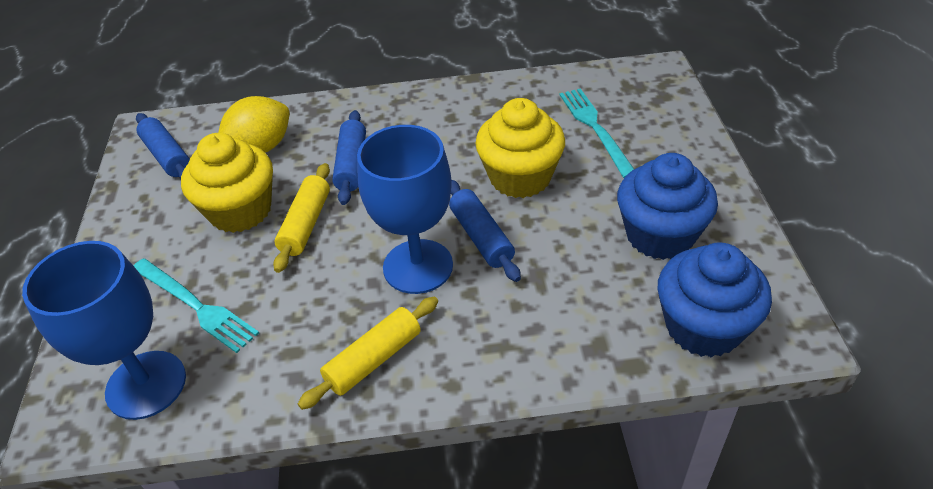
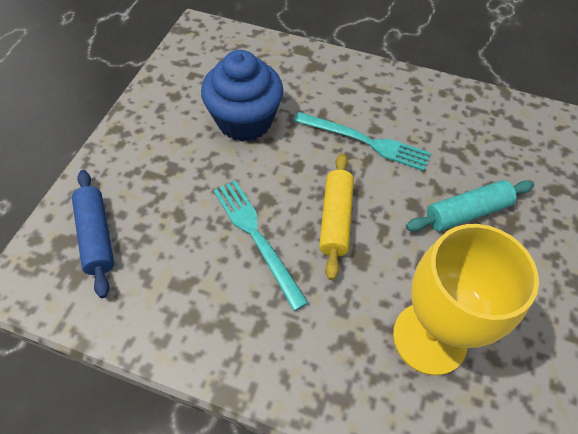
blue cupcake: 2 -> 1
blue goblet: 2 -> 0
blue rolling pin: 3 -> 1
turquoise rolling pin: 0 -> 1
yellow cupcake: 2 -> 0
yellow goblet: 0 -> 1
yellow lemon: 1 -> 0
yellow rolling pin: 2 -> 1

